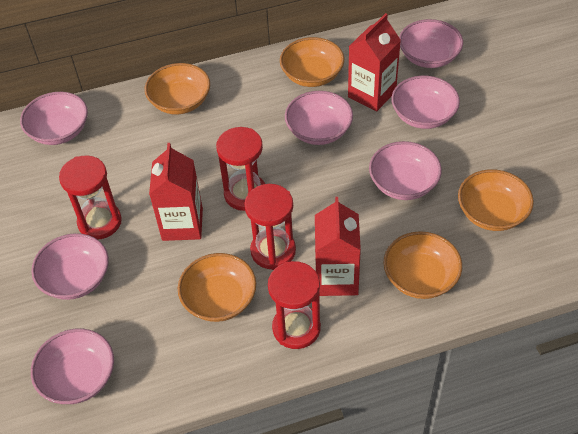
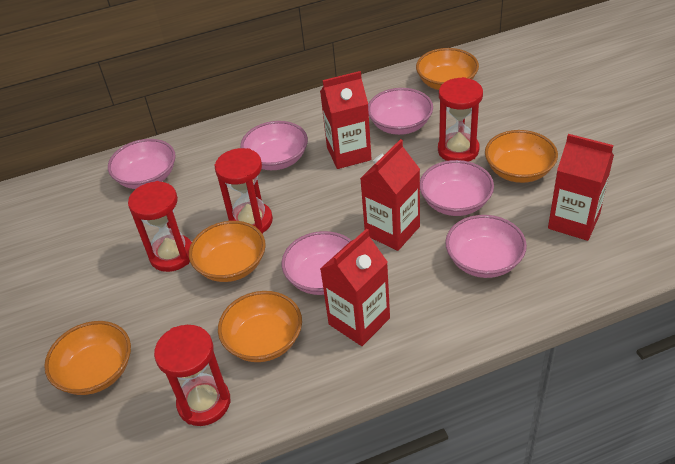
pink bowl: 7 -> 6
red carton: 3 -> 4

